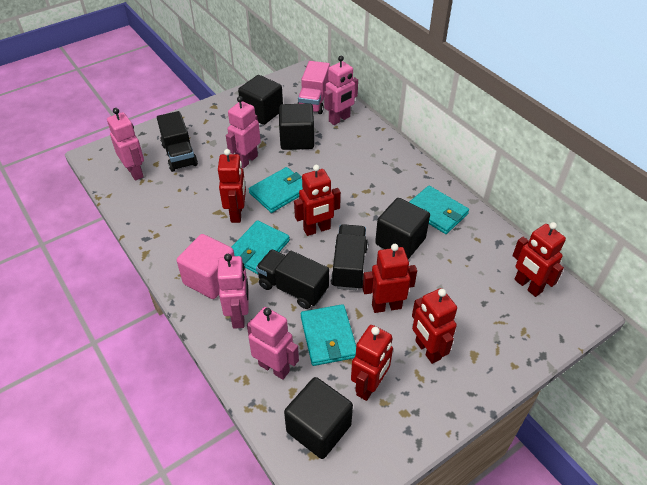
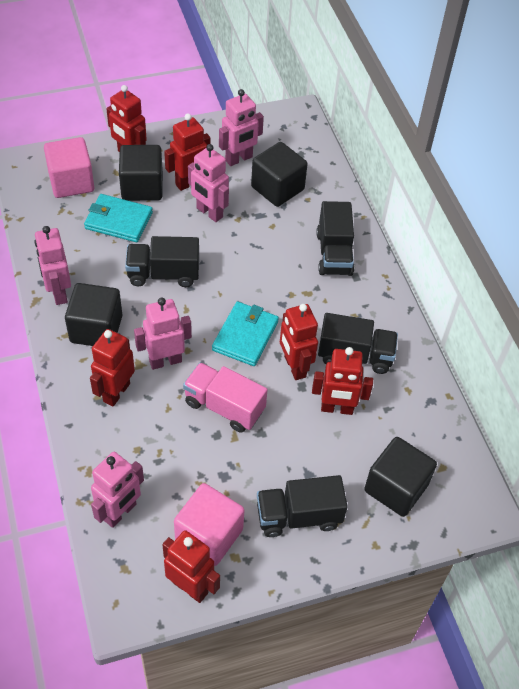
black truck: 3 -> 4
pink cube: 1 -> 2
turquoise wallet: 4 -> 2

